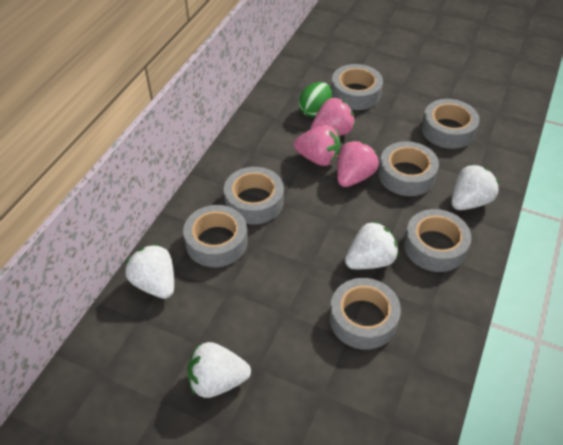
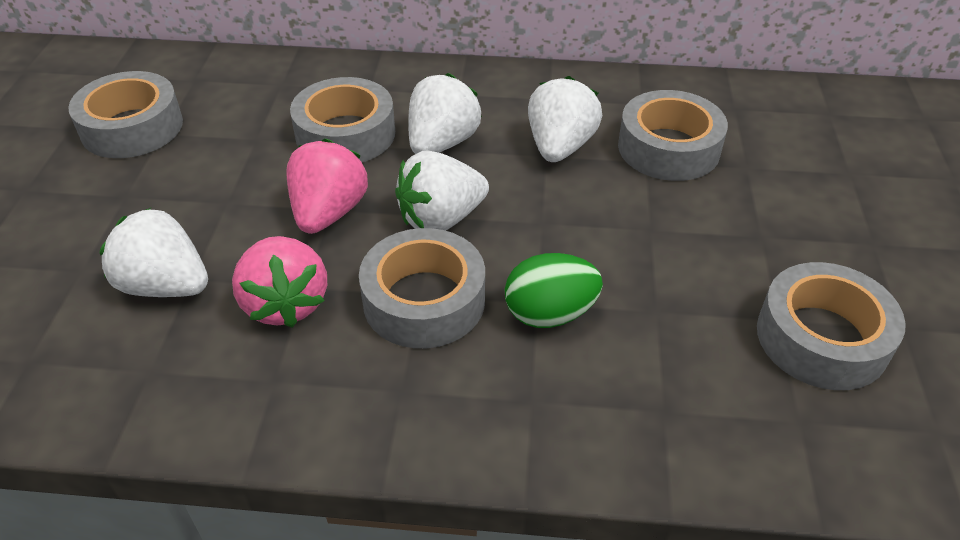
grey tape: 7 -> 5
pink strawberry: 3 -> 2

